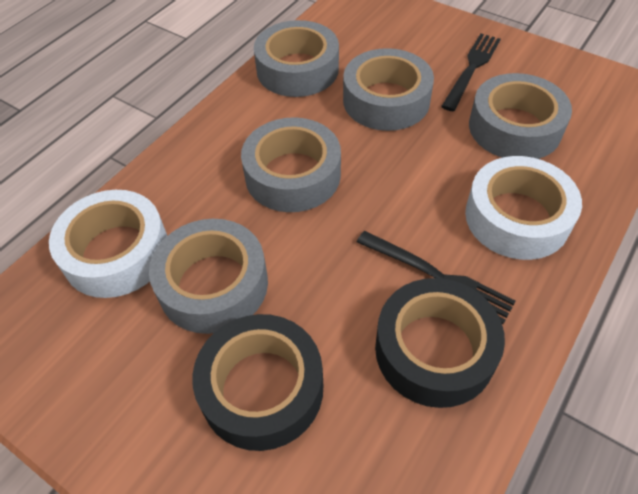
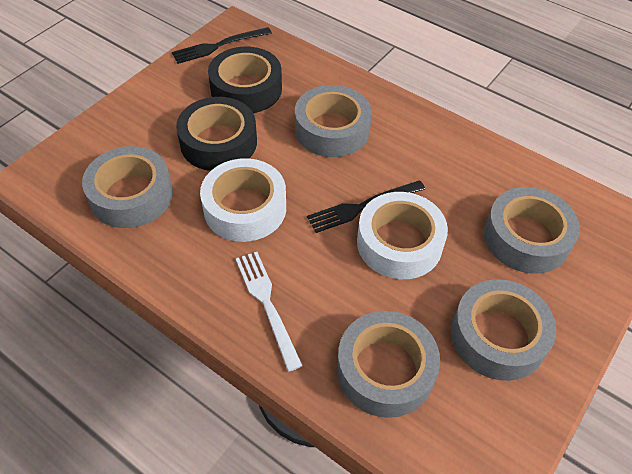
white fork: 0 -> 1

